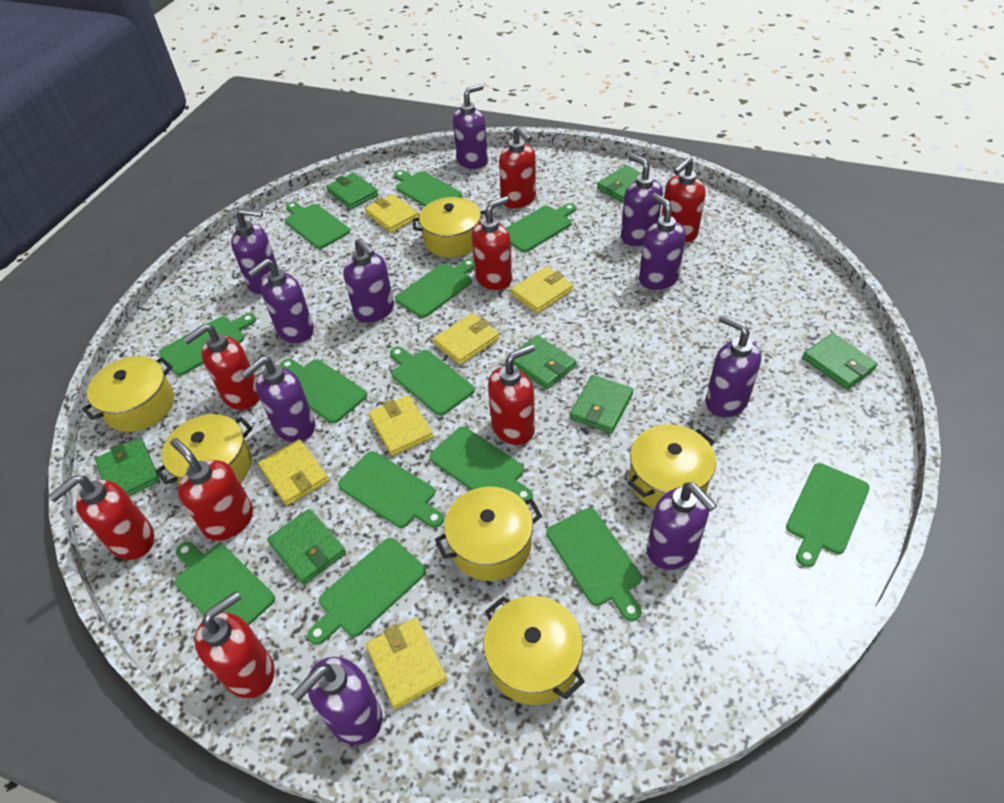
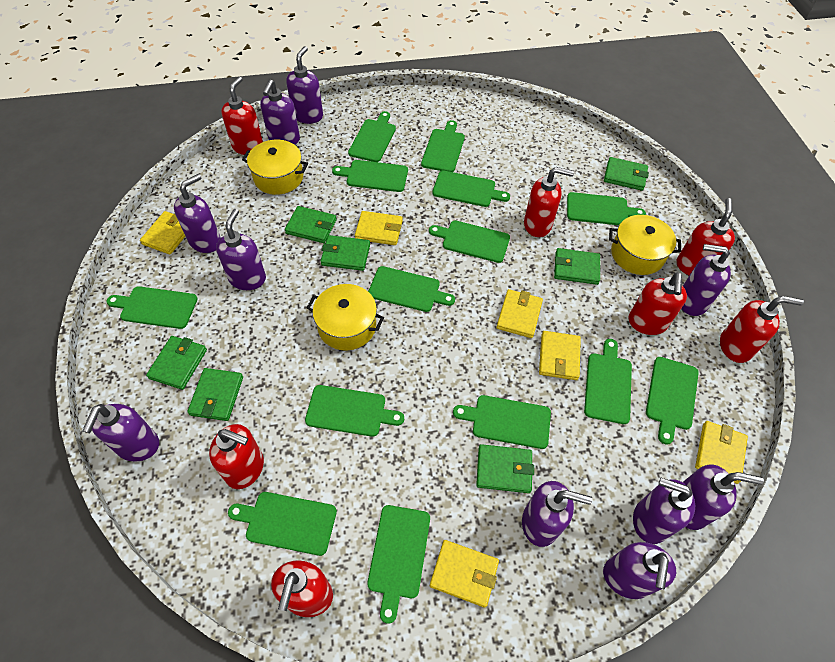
green cutting board: 13 -> 14
red soap dispenser: 8 -> 7
yellow pot: 6 -> 3

